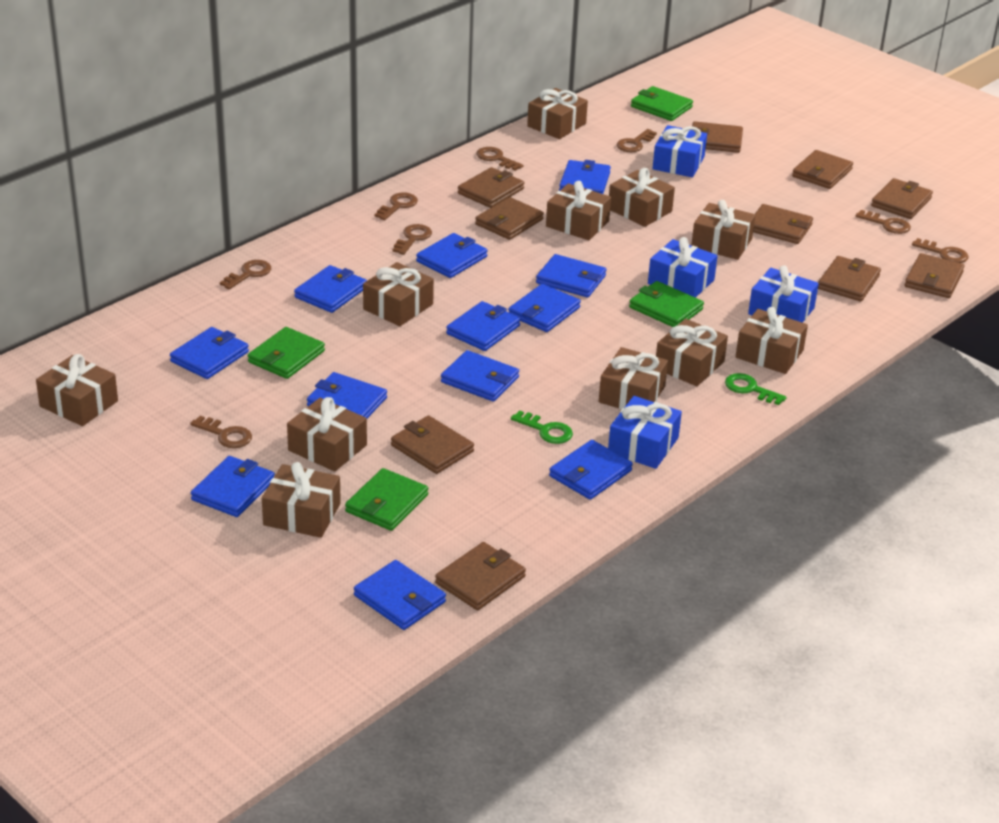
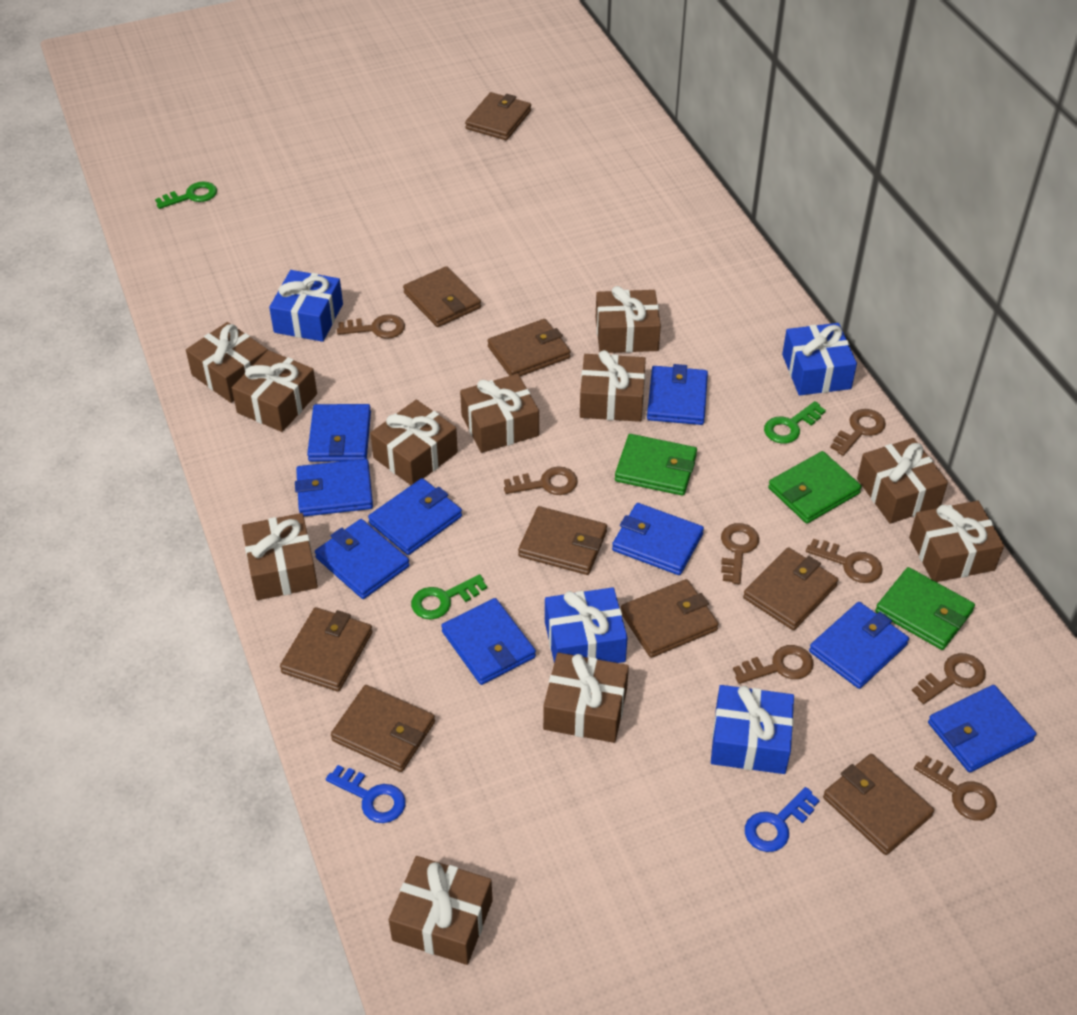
blue key: 0 -> 2
blue wallet: 12 -> 9
brown wallet: 10 -> 9
green key: 2 -> 3
green wallet: 4 -> 3

